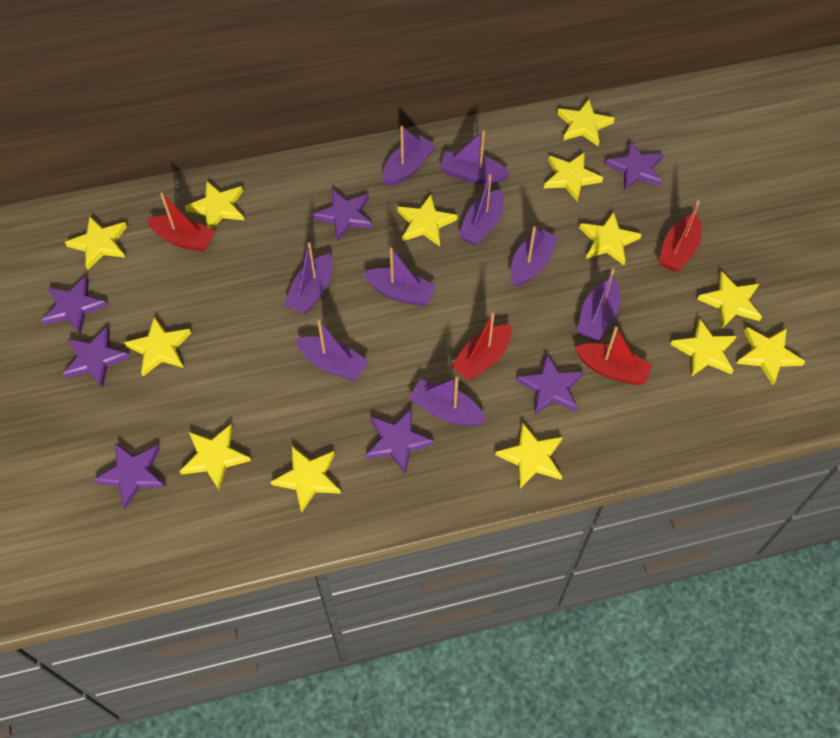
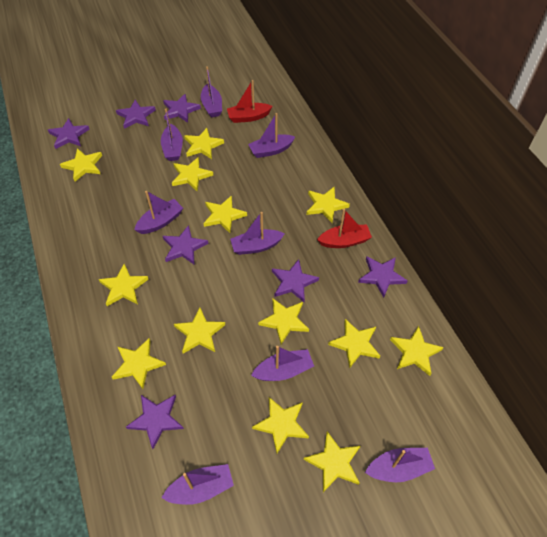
purple boat: 9 -> 8
red boat: 4 -> 2

